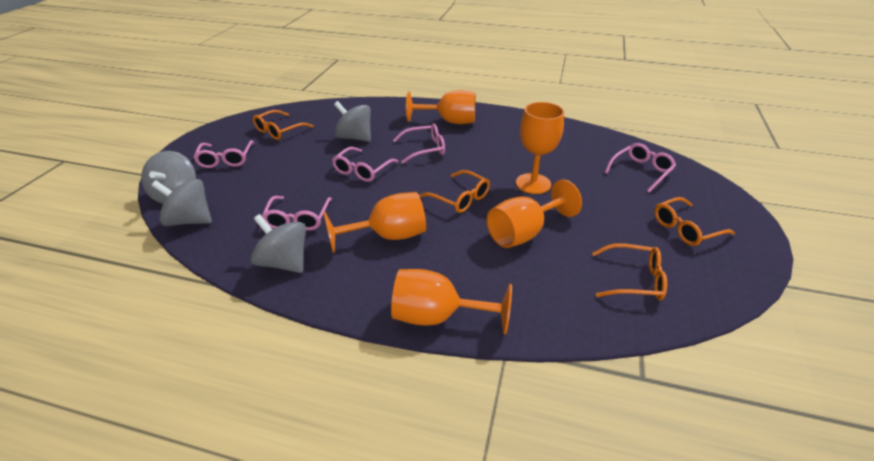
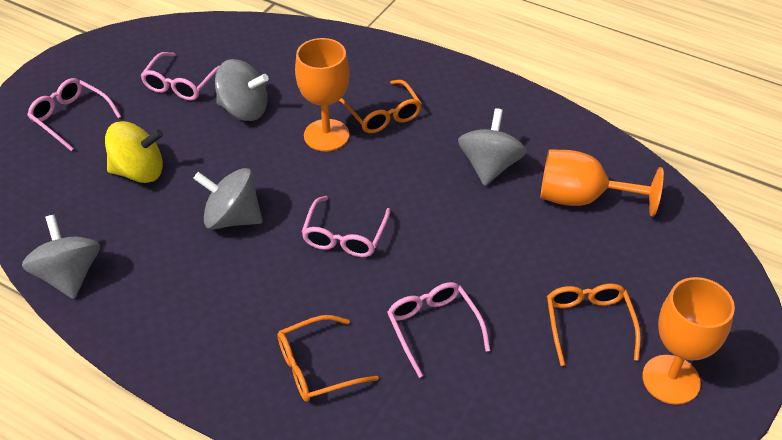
orange glasses: 4 -> 3
orange goblet: 5 -> 3
pink glasses: 5 -> 4
yellow spinning top: 0 -> 1

